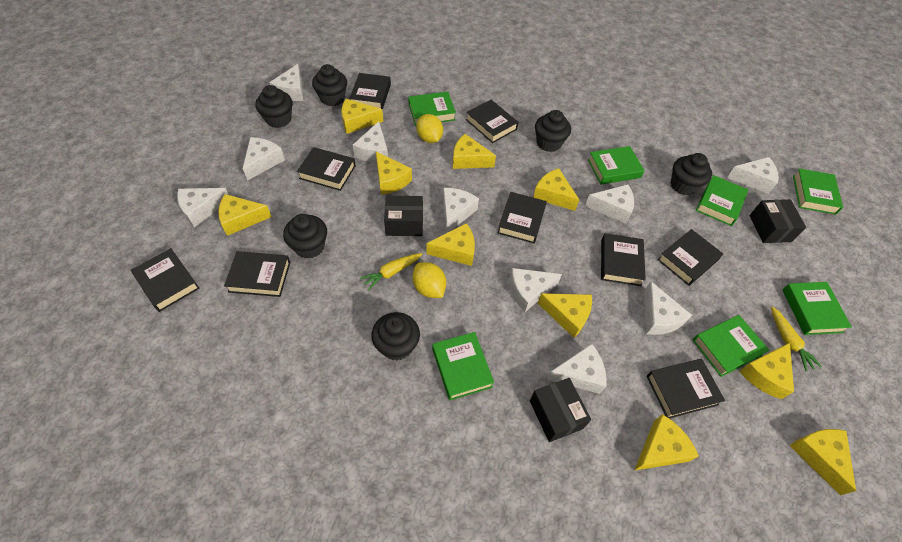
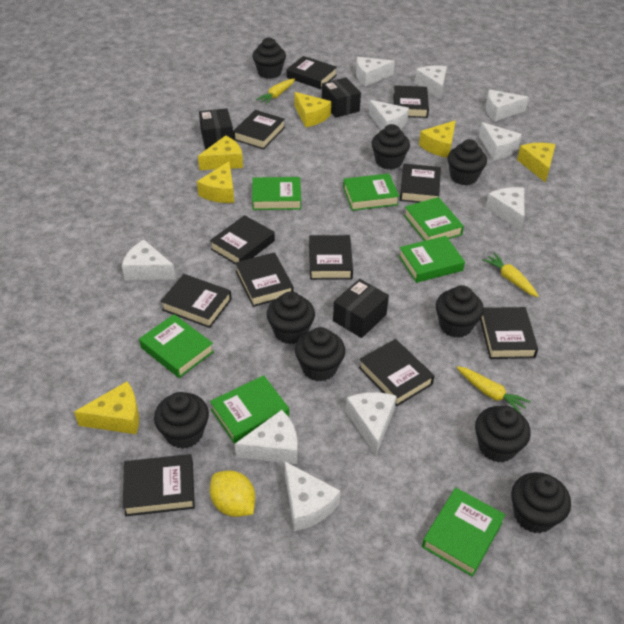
black book: 9 -> 11
black cupcake: 6 -> 9
yellow carrot: 2 -> 3
yellow cheese: 10 -> 6
yellow lemon: 2 -> 1

